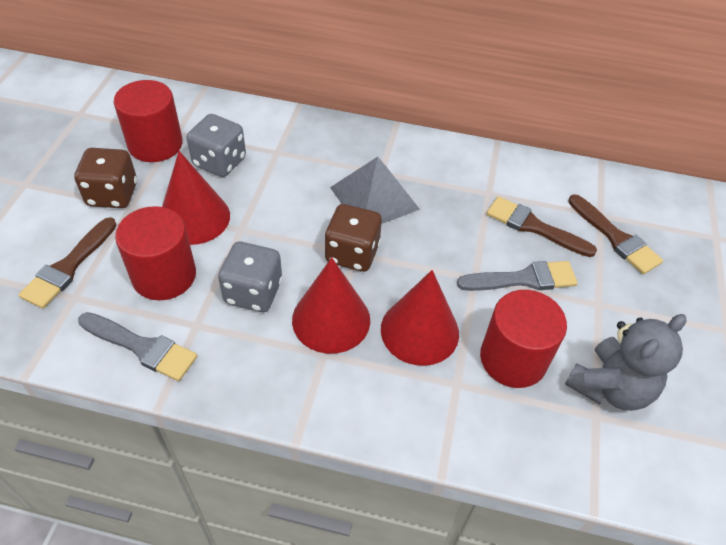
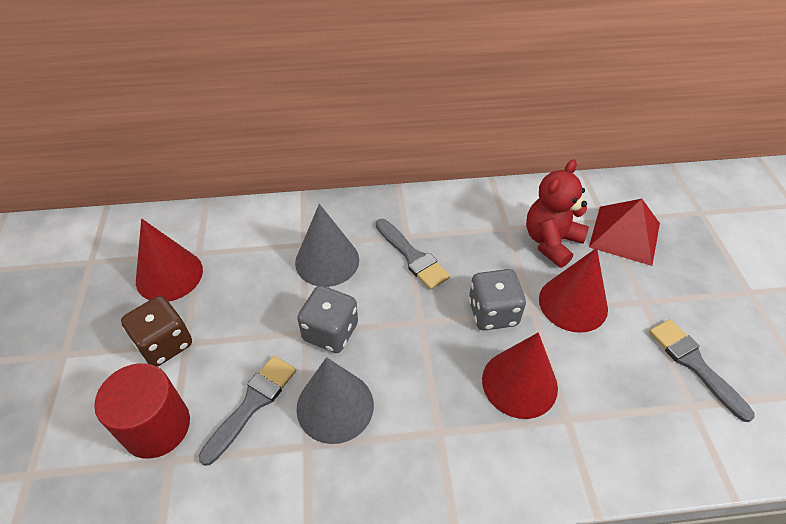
brown brush: 3 -> 0
brown dice: 2 -> 1
grey brush: 2 -> 3
grey cone: 0 -> 2
grey pyramid: 1 -> 0
grey teddy bear: 1 -> 0
red cylinder: 3 -> 1
red pyramid: 0 -> 1
red teddy bear: 0 -> 1

